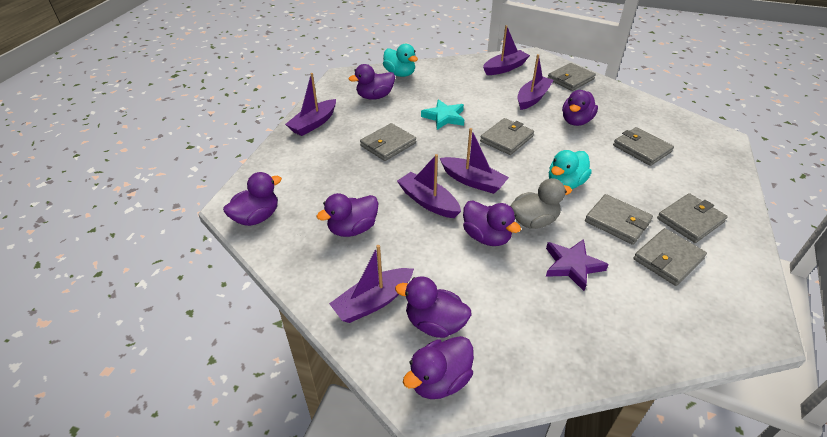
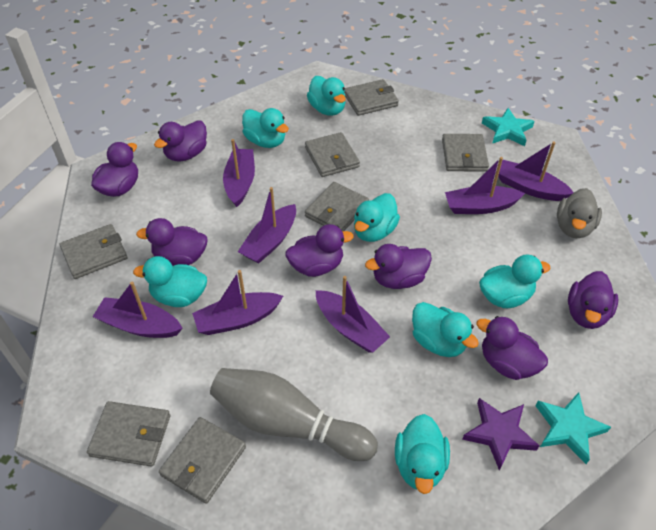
grey bowling pin: 0 -> 1
purple boat: 6 -> 7
turquoise duck: 2 -> 7
turquoise star: 1 -> 2

